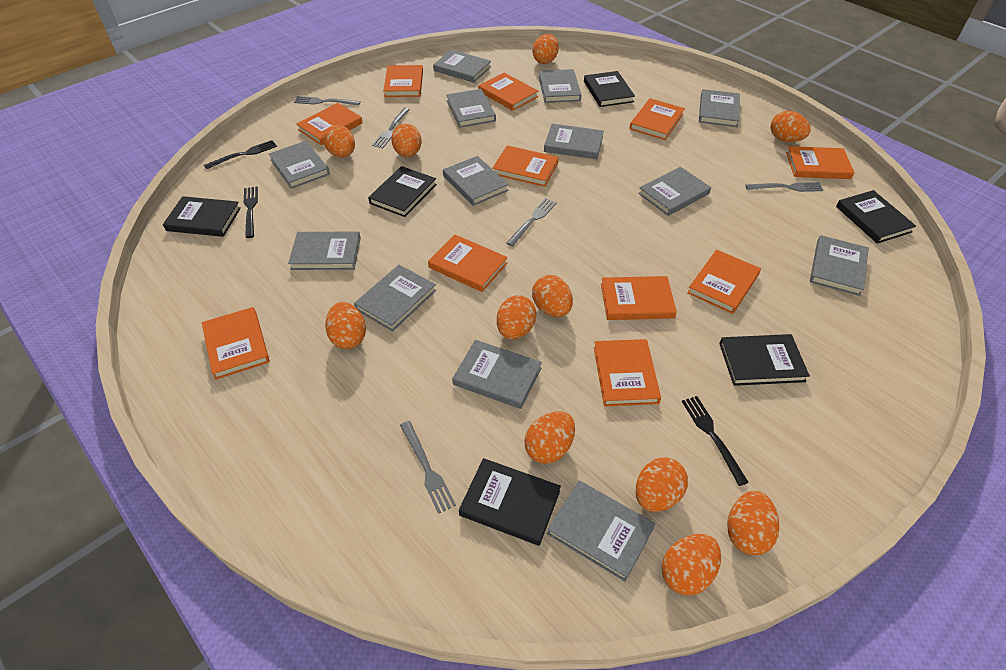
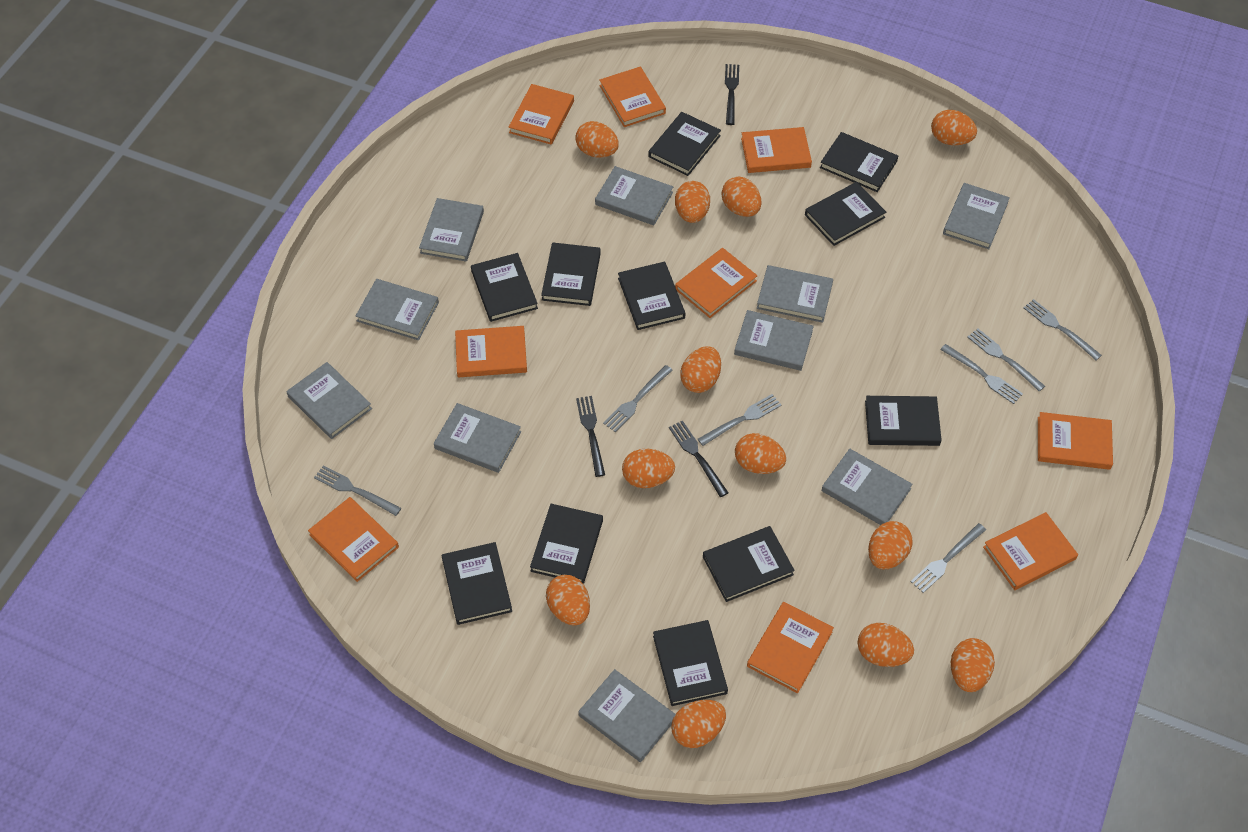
black book: 6 -> 11
grey book: 13 -> 10
grey fork: 5 -> 7
orange book: 11 -> 9
orange egg: 11 -> 12

